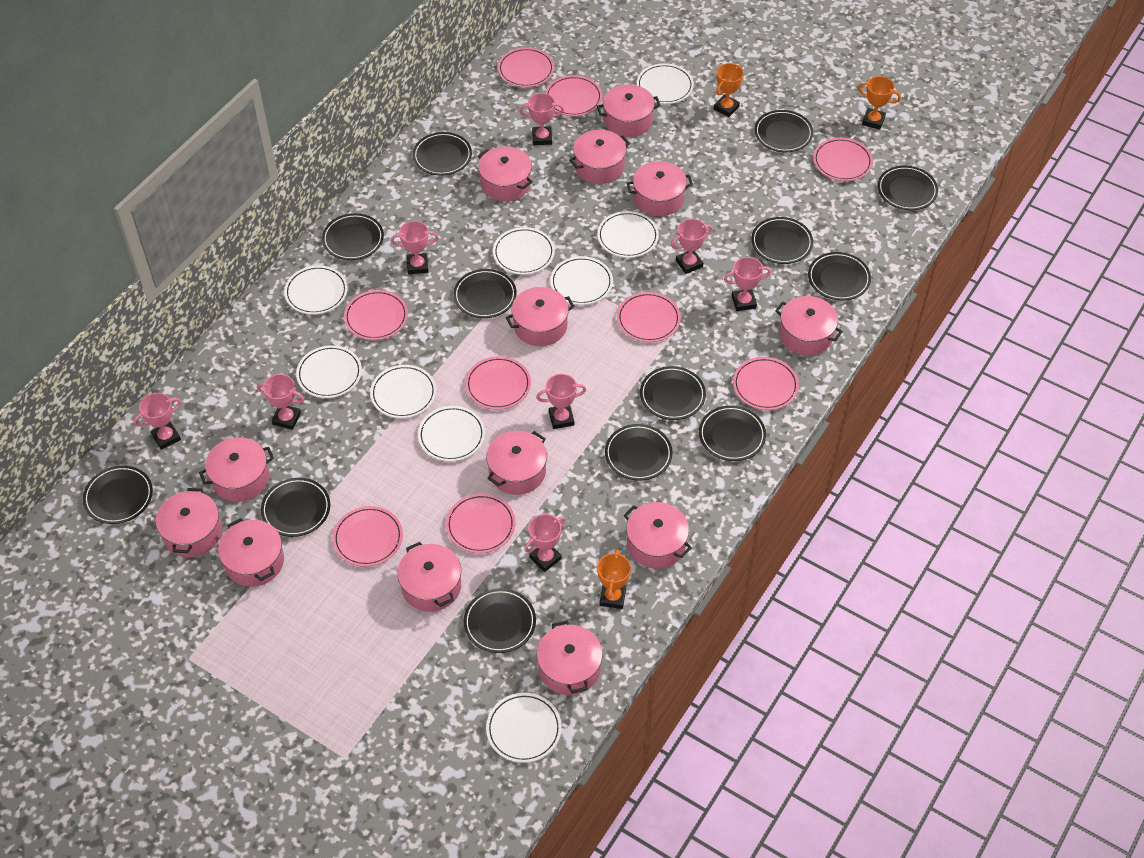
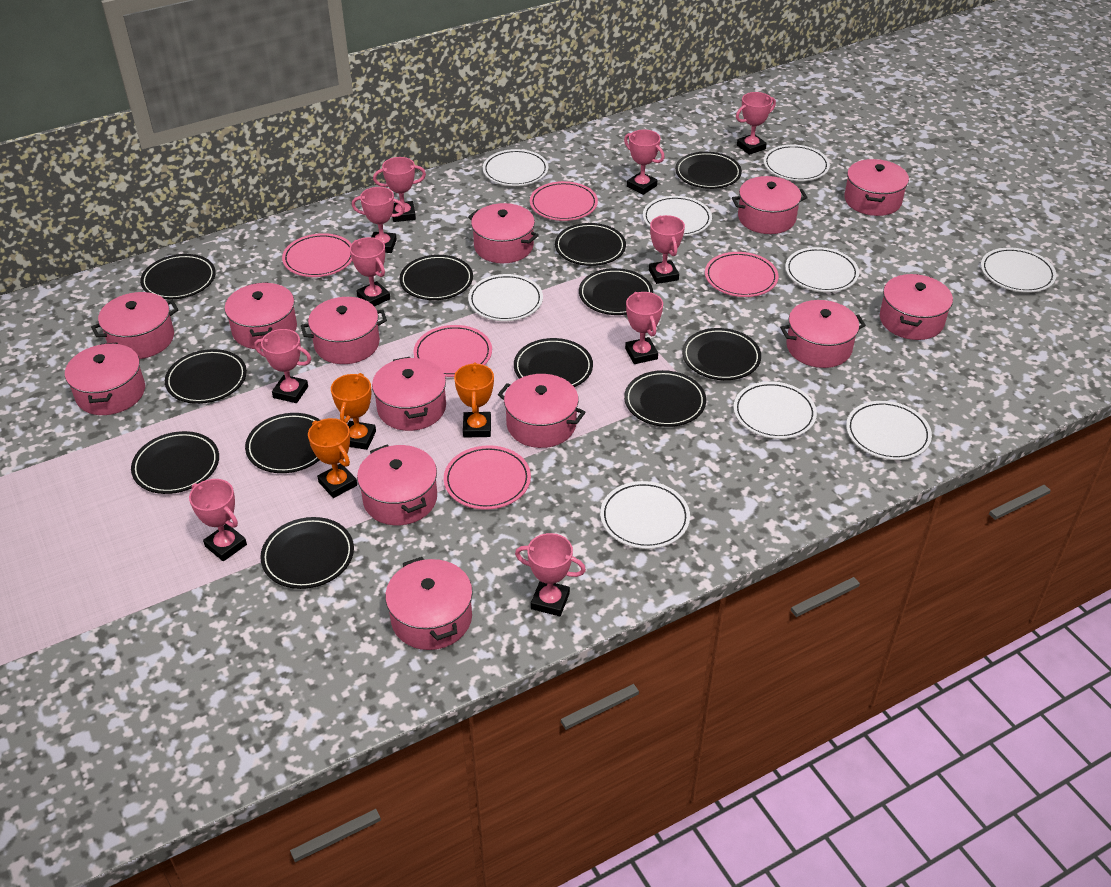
black plate: 13 -> 12
pink plate: 9 -> 5
pink trophy: 8 -> 10

